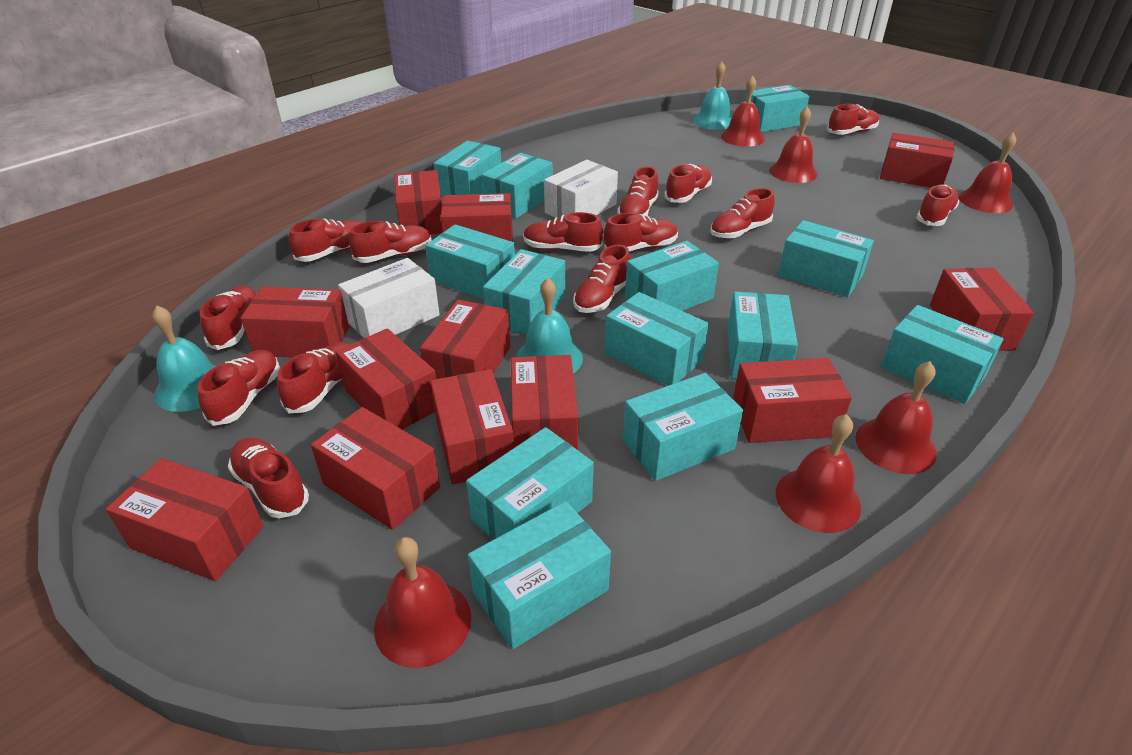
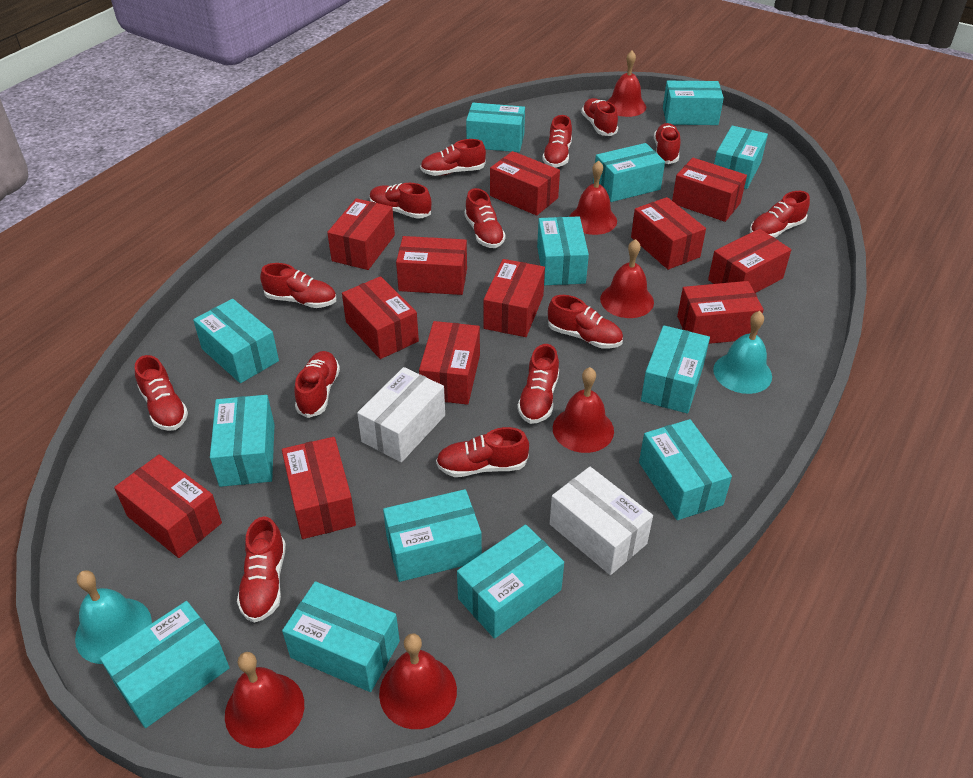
turquoise bell: 3 -> 2

